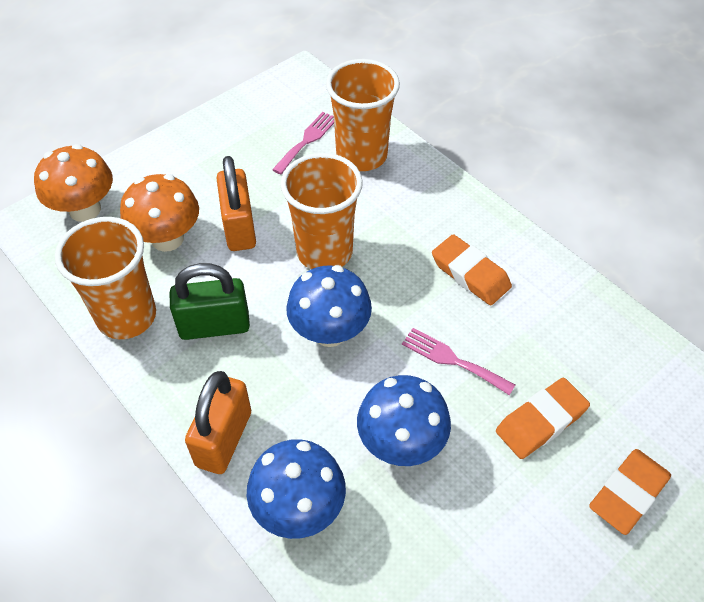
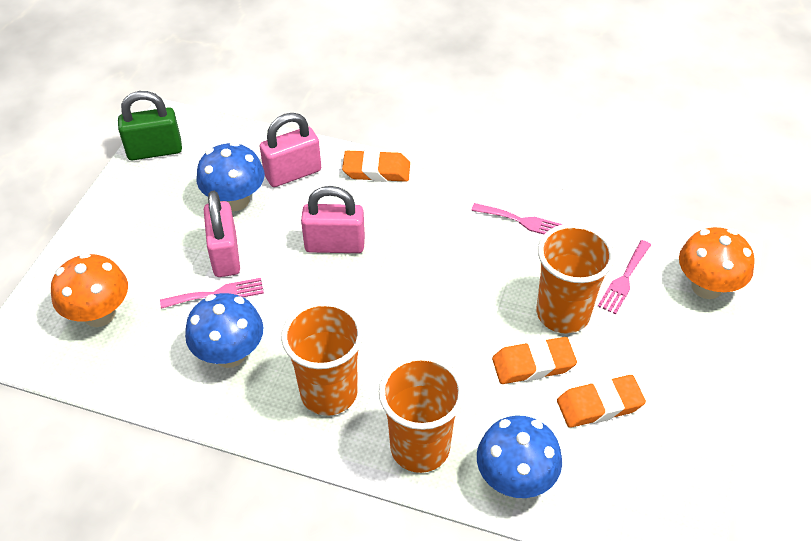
orange padlock: 2 -> 0
pink fork: 2 -> 3
pink padlock: 0 -> 3

